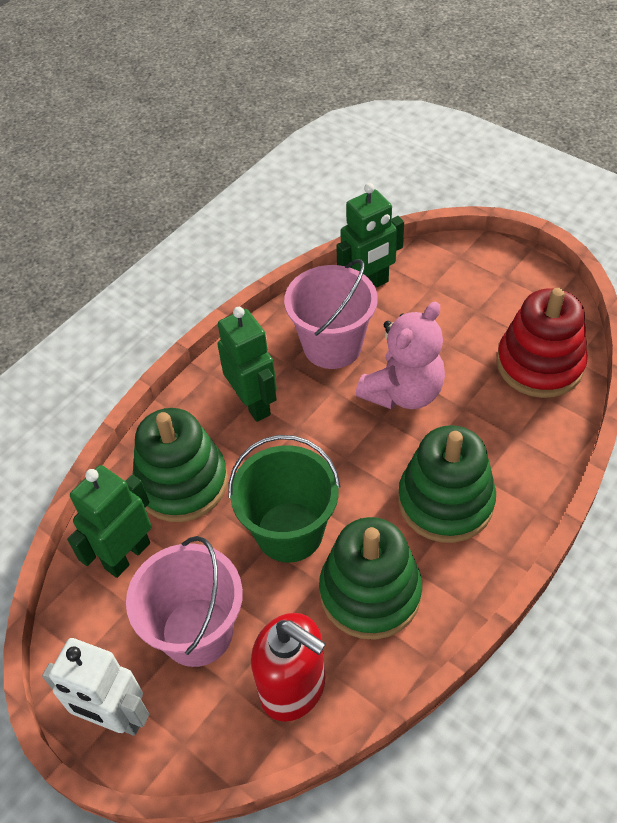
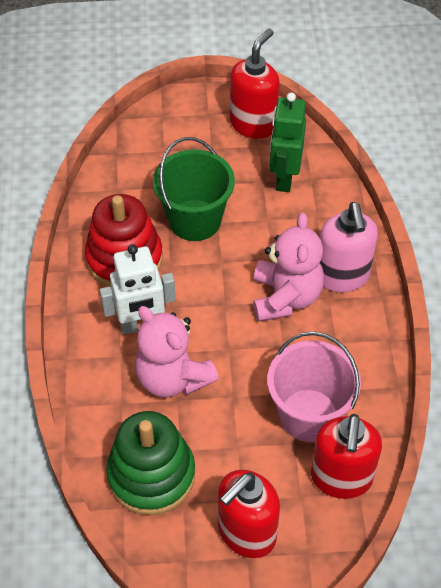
green robot: 3 -> 1
green stacking toy: 3 -> 1
pink bucket: 2 -> 1
pink soap dispenser: 0 -> 1
pink teddy bear: 1 -> 2
red soap dispenser: 1 -> 3

